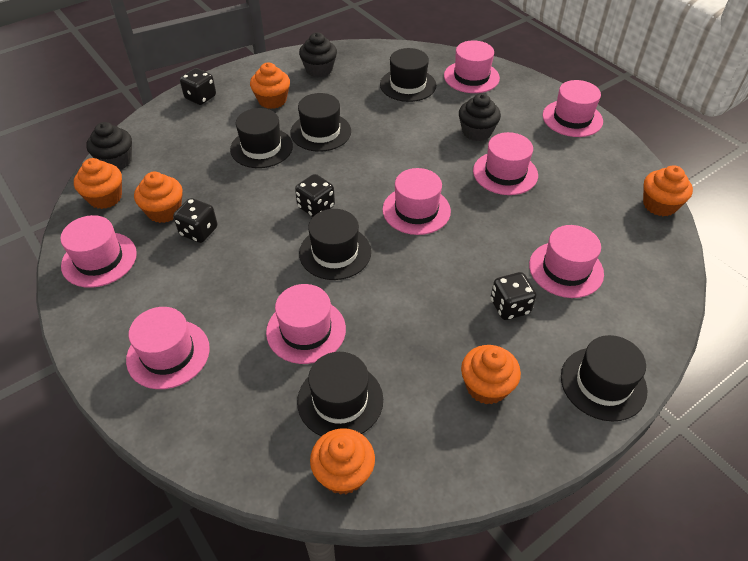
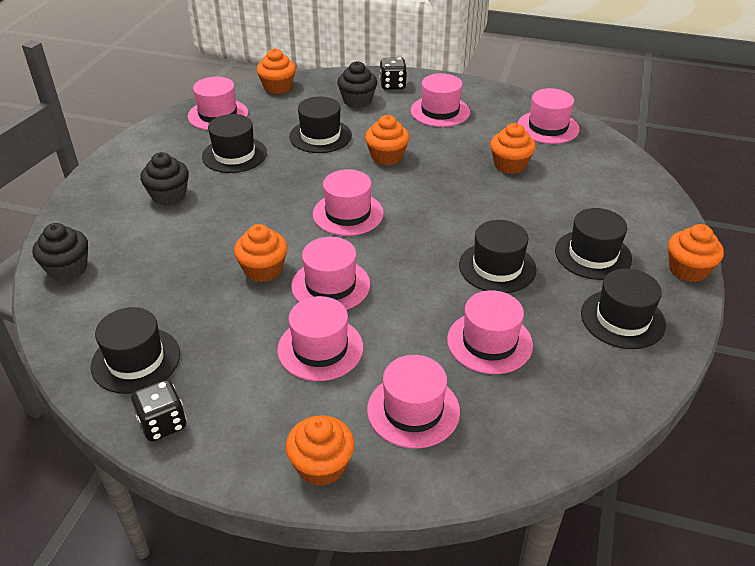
black dice: 4 -> 2

